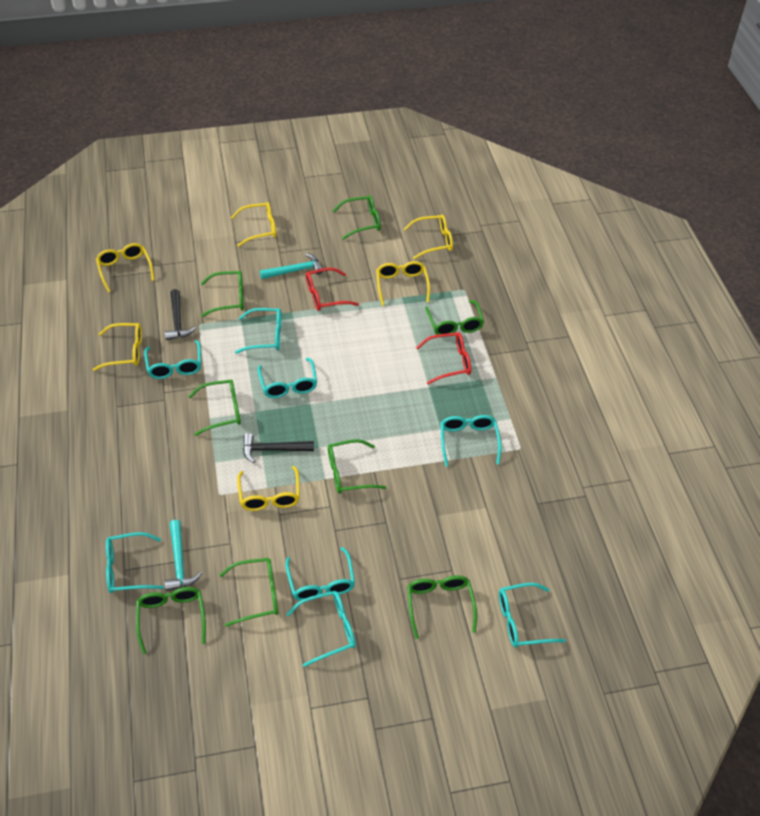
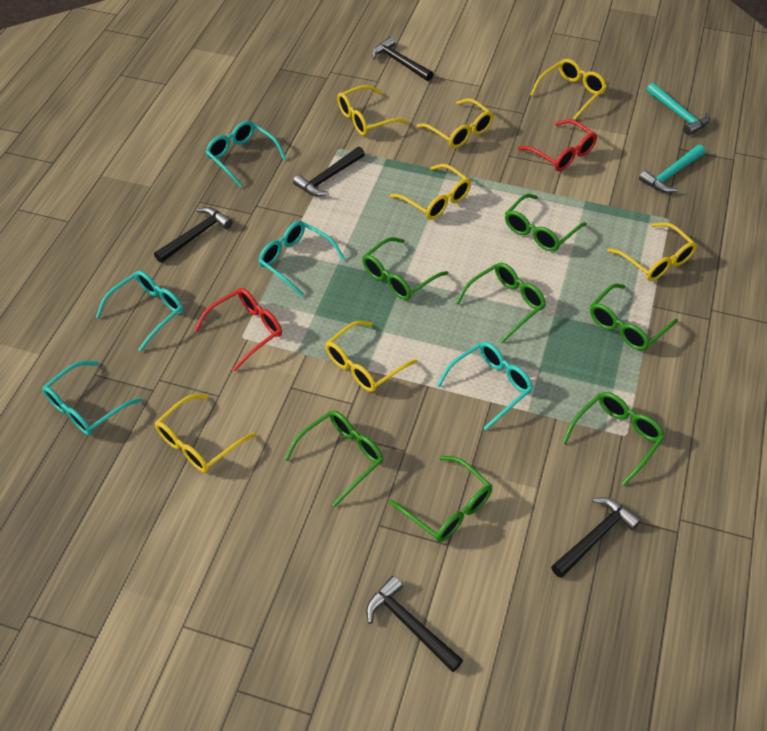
black hammer: 2 -> 5
green glasses: 8 -> 7
turquoise glasses: 8 -> 5
yellow glasses: 6 -> 7

